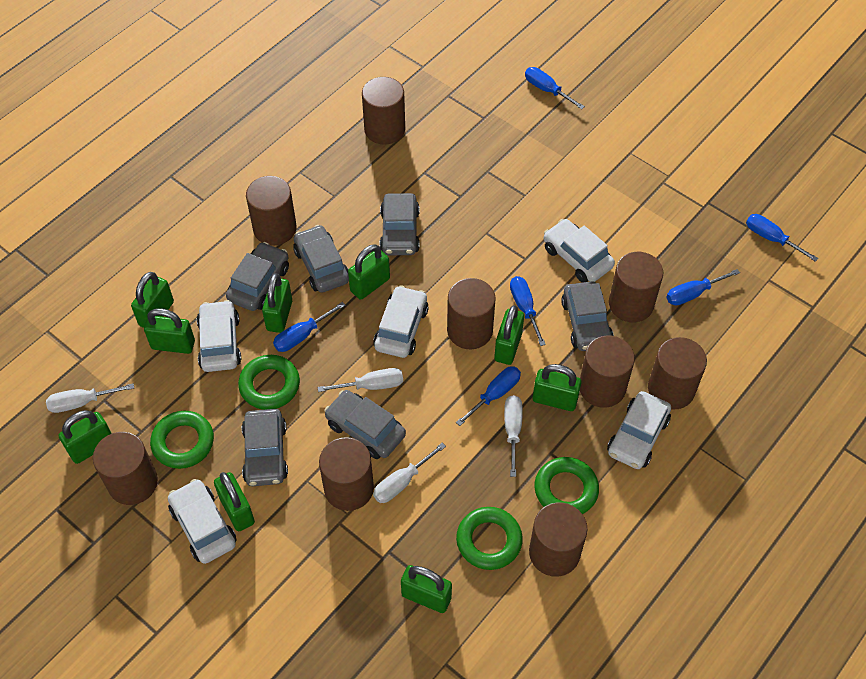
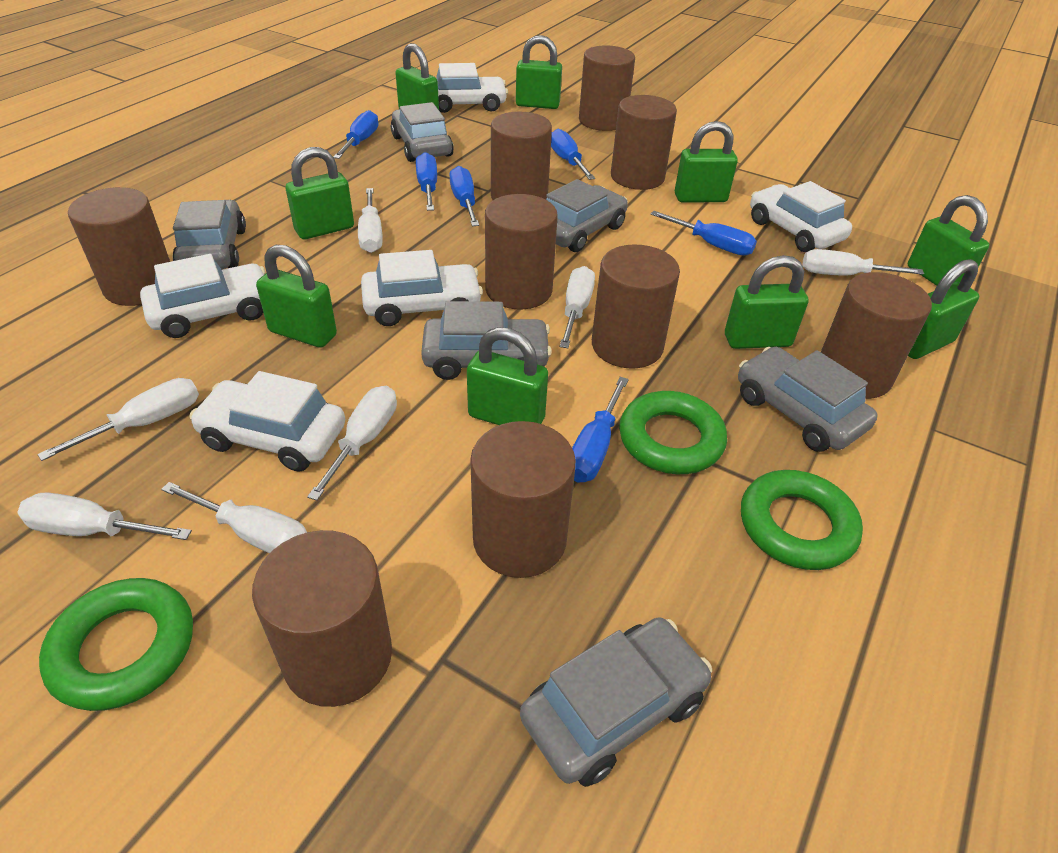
green ring: 4 -> 3
white screwdriver: 4 -> 7

